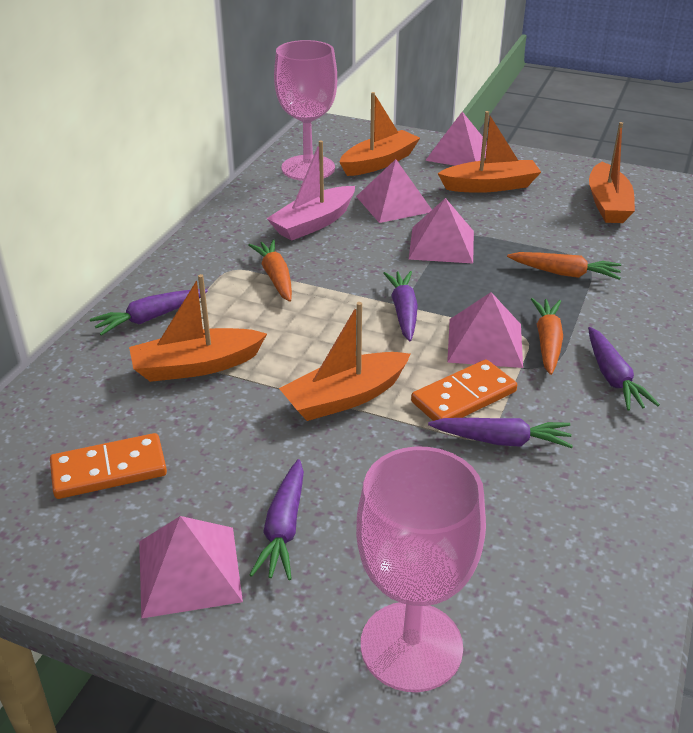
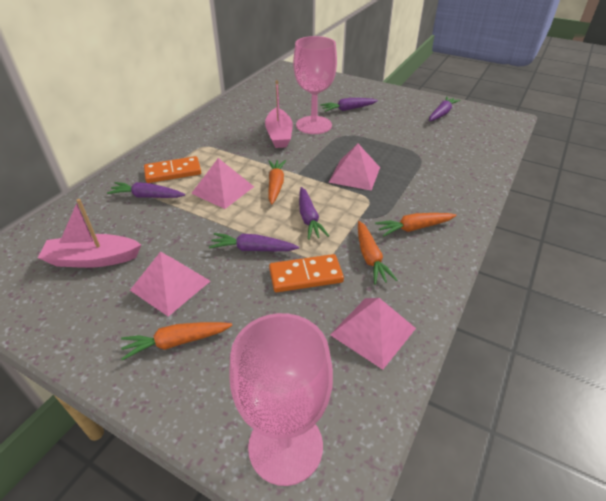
orange boat: 5 -> 0
orange carrot: 3 -> 4
pink boat: 1 -> 2
pink pyramid: 5 -> 4

